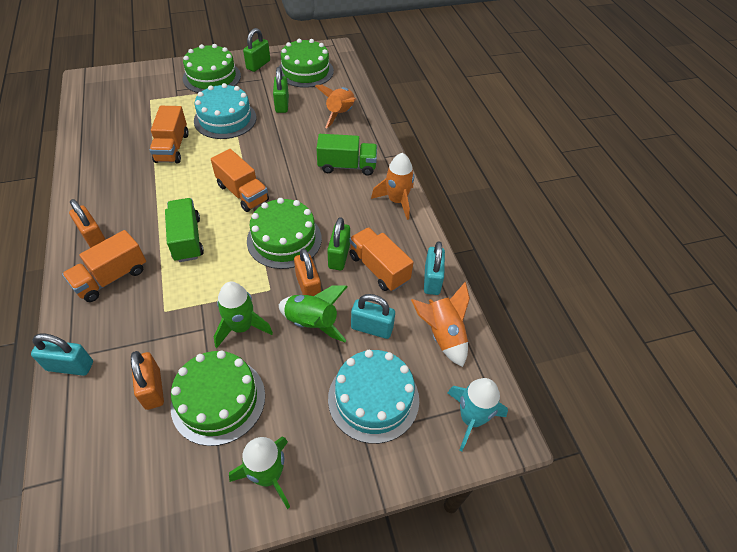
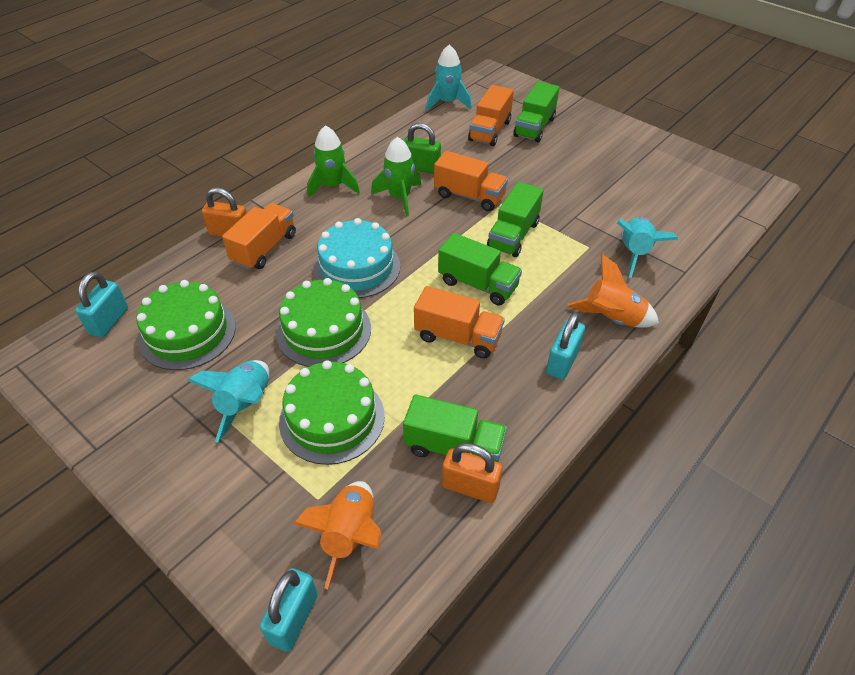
green cake: 4 -> 3
green padlock: 3 -> 1
green rocket: 3 -> 2
green truck: 2 -> 4
orange padlock: 3 -> 2
orange rocket: 3 -> 2
turquoise cake: 2 -> 1
turquoise rocket: 1 -> 3

